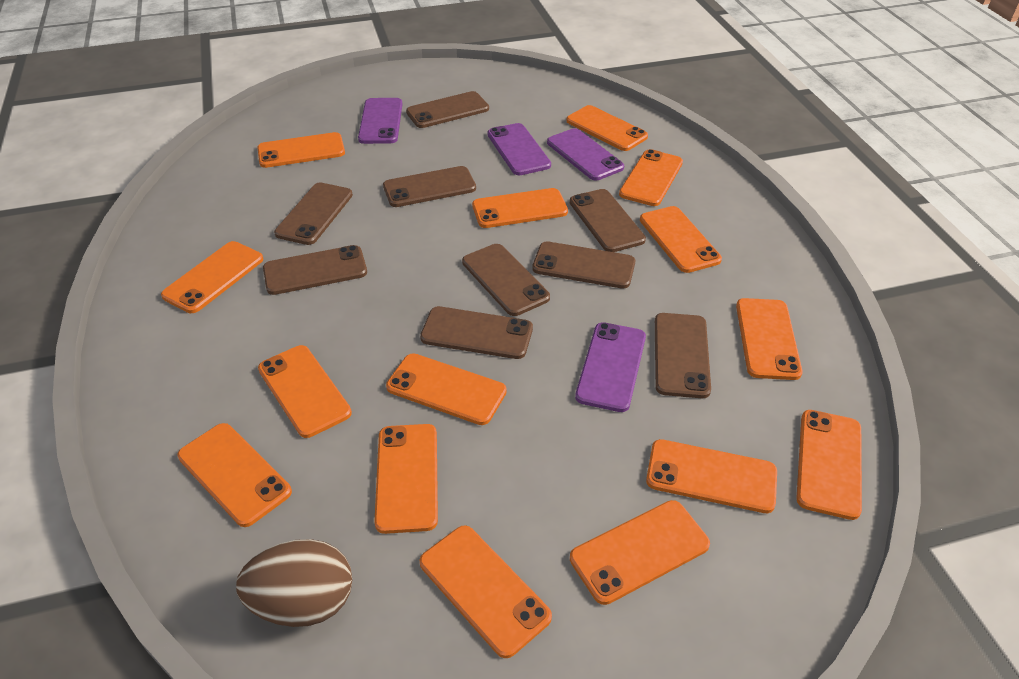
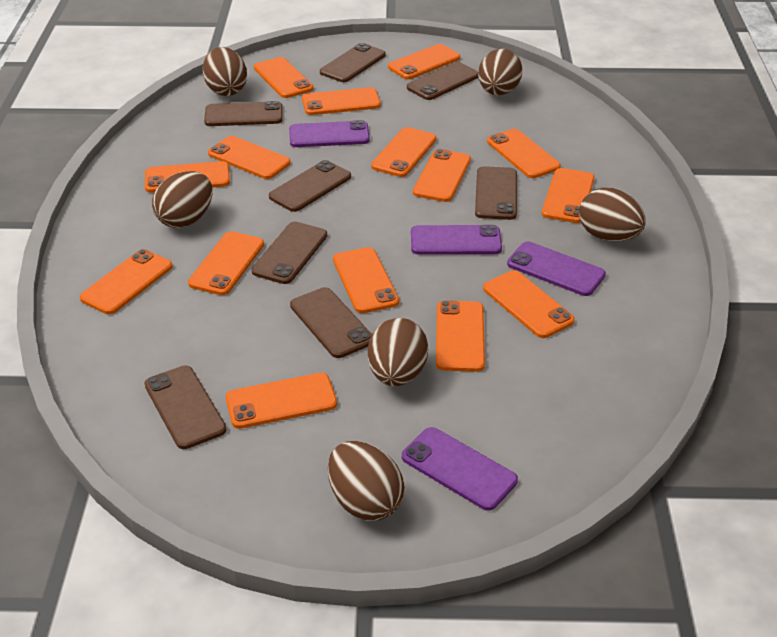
brown egg: 1 -> 6
brown phone: 9 -> 8

